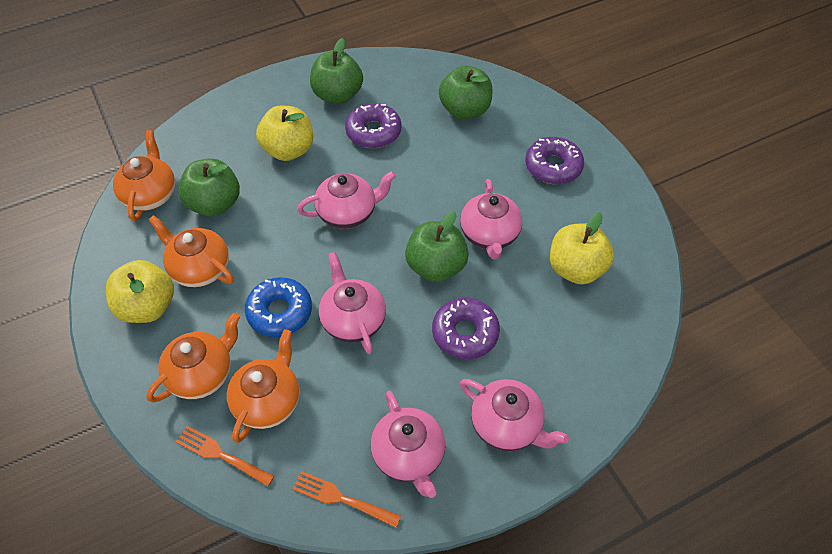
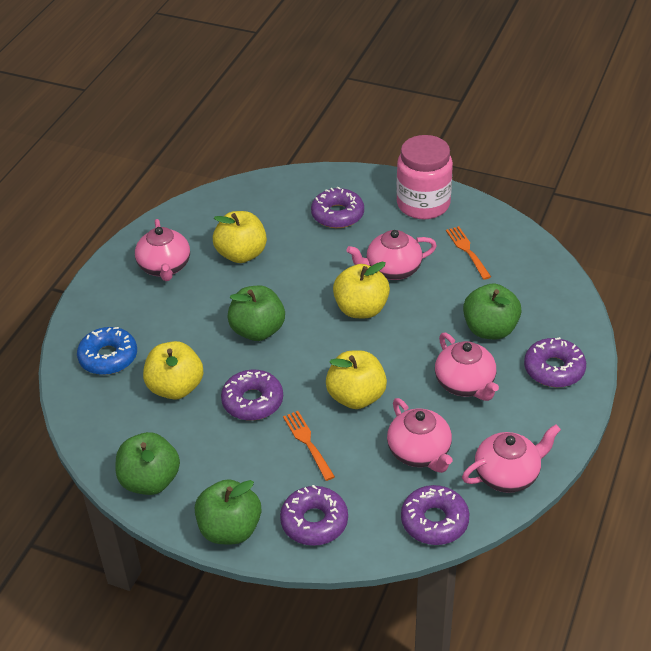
orange teapot: 4 -> 0
pink jar: 0 -> 1
purple donut: 3 -> 5
yellow apple: 3 -> 4

